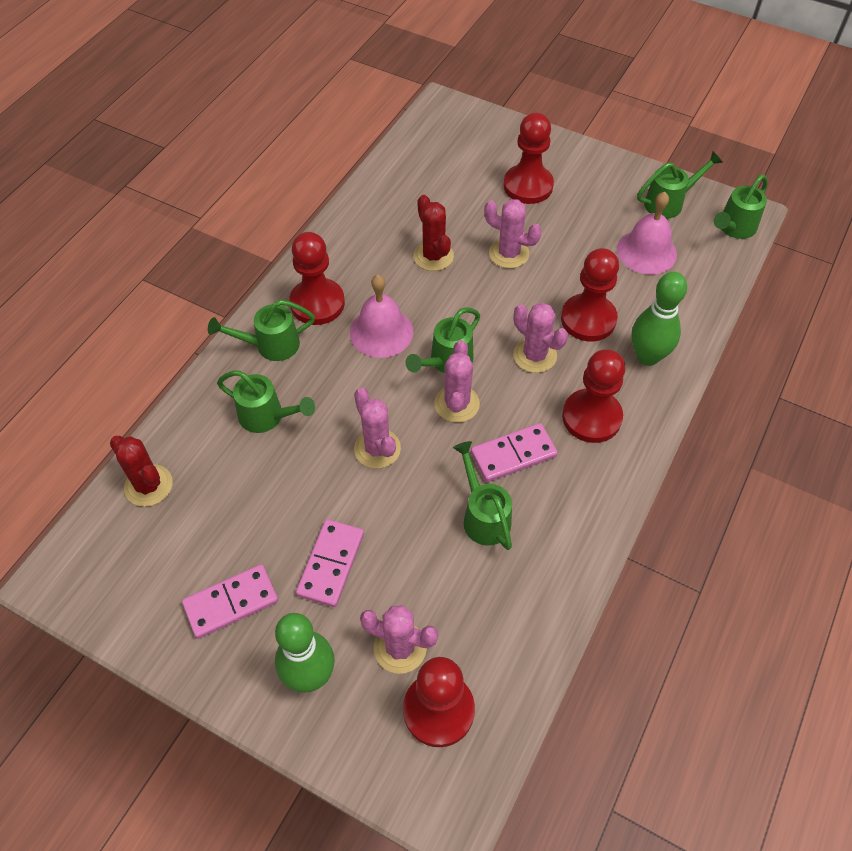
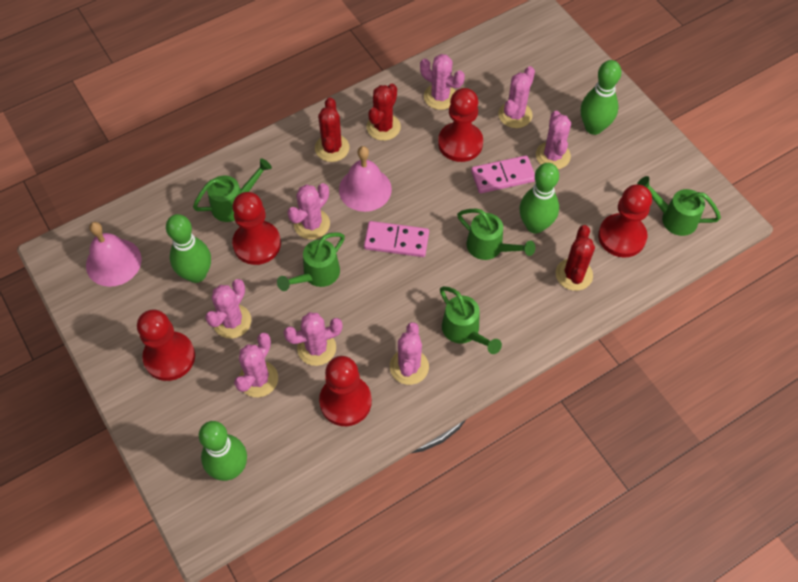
green bowling pin: 2 -> 4
green watering can: 6 -> 5
pink cactus: 5 -> 8
pink domino: 3 -> 2
red cactus: 2 -> 3

